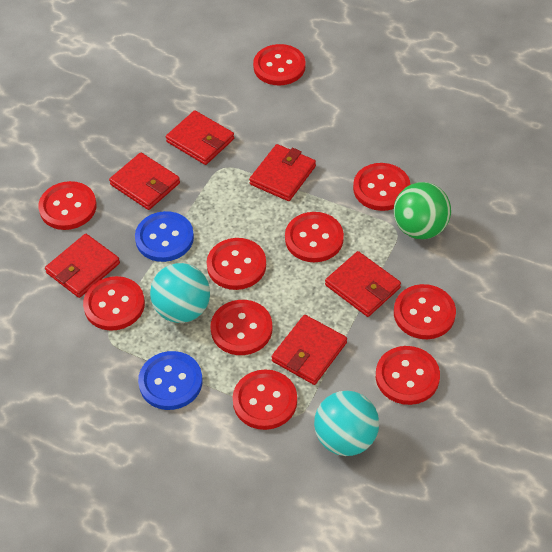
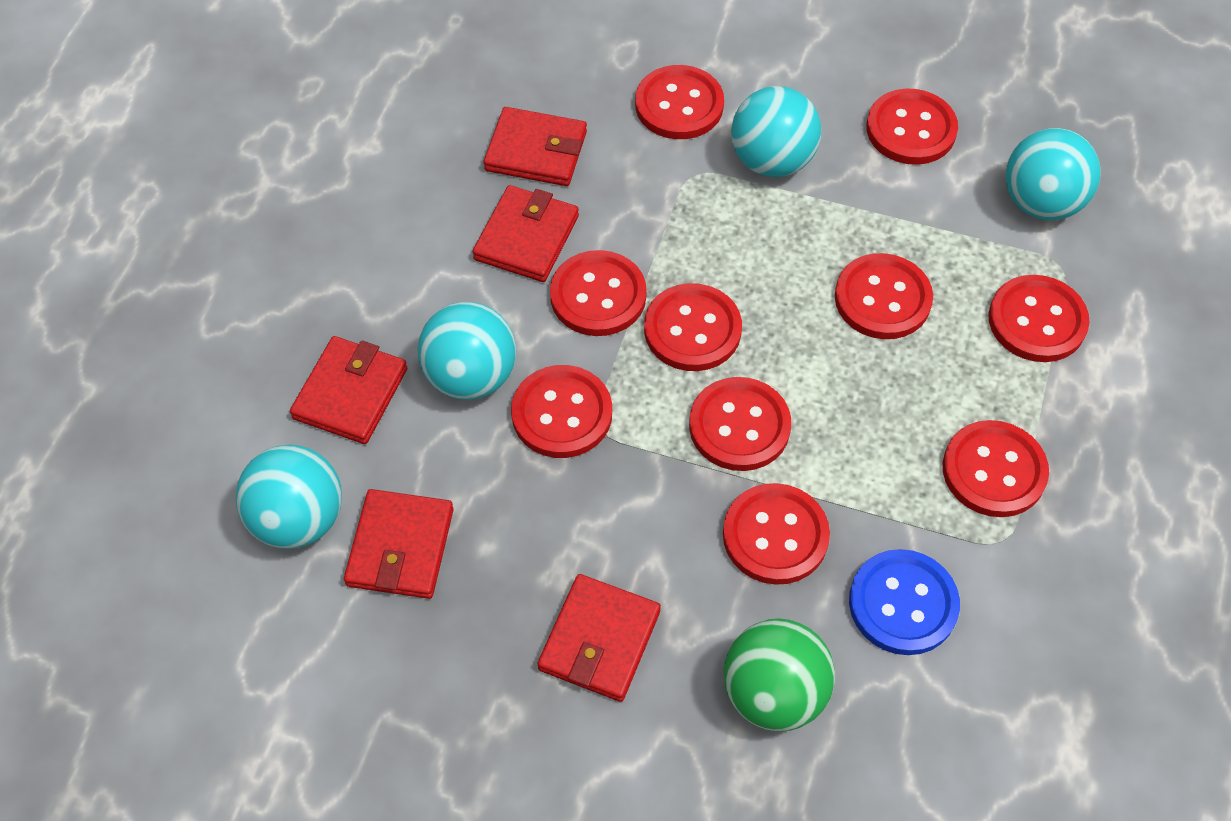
blue button: 2 -> 1
red wallet: 6 -> 5
turquoise ball: 2 -> 4

